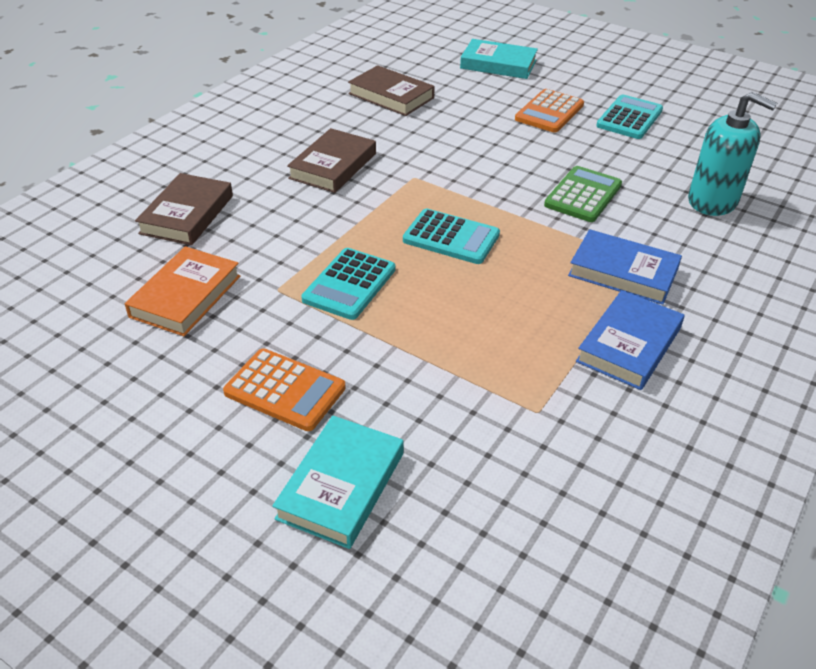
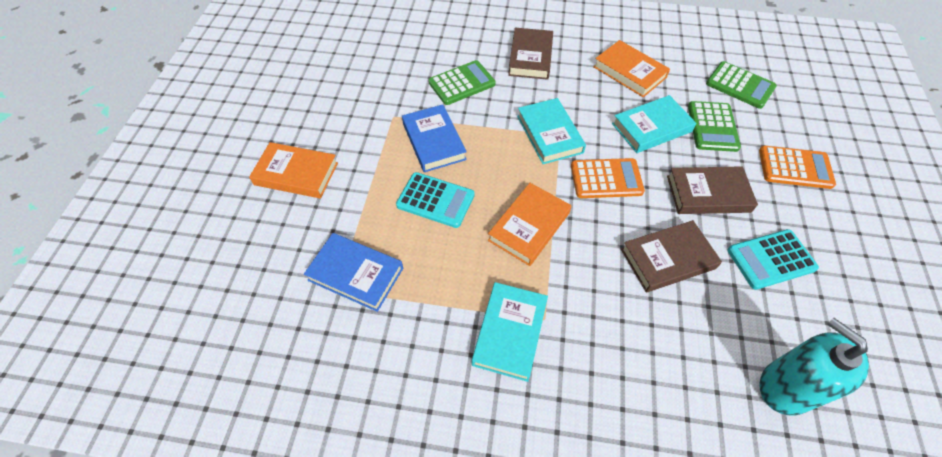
green calculator: 1 -> 3
orange book: 1 -> 3
turquoise book: 2 -> 3
turquoise calculator: 3 -> 2

